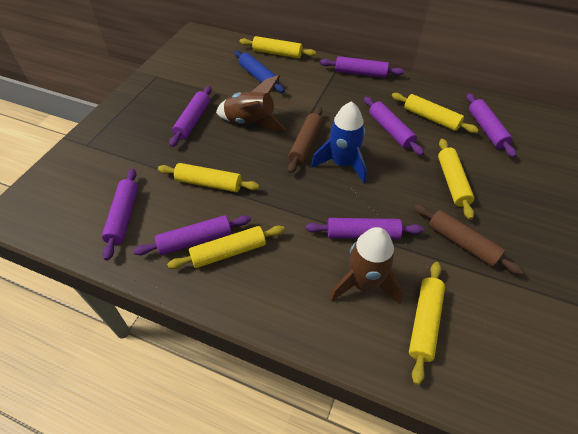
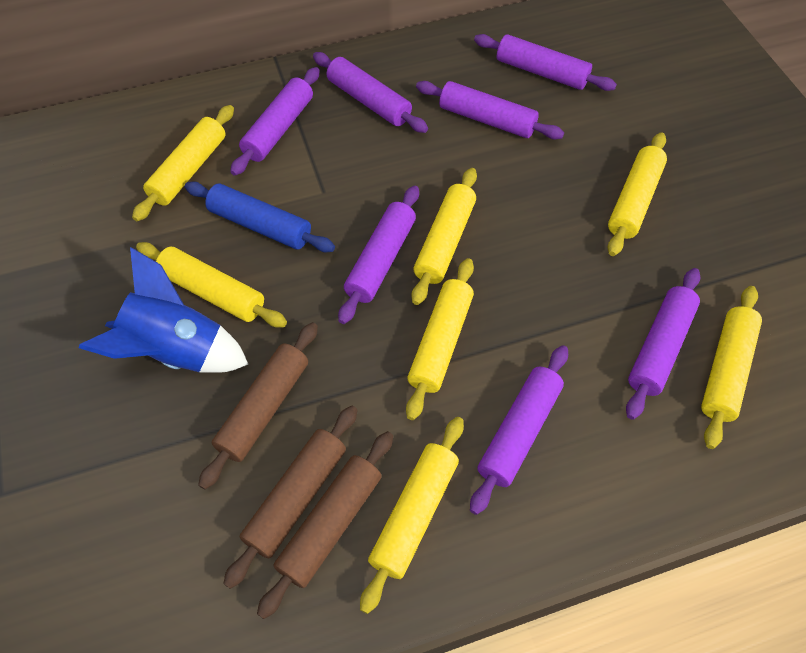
brown rocket: 2 -> 0
brown rolling pin: 2 -> 3
yellow rolling pin: 6 -> 7

